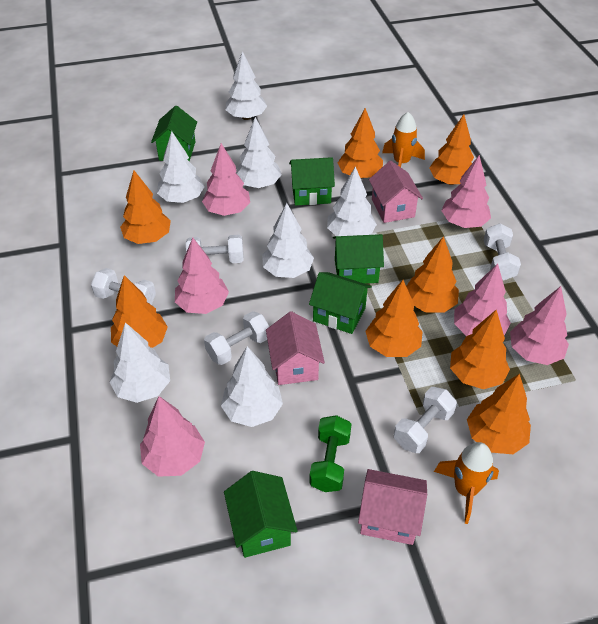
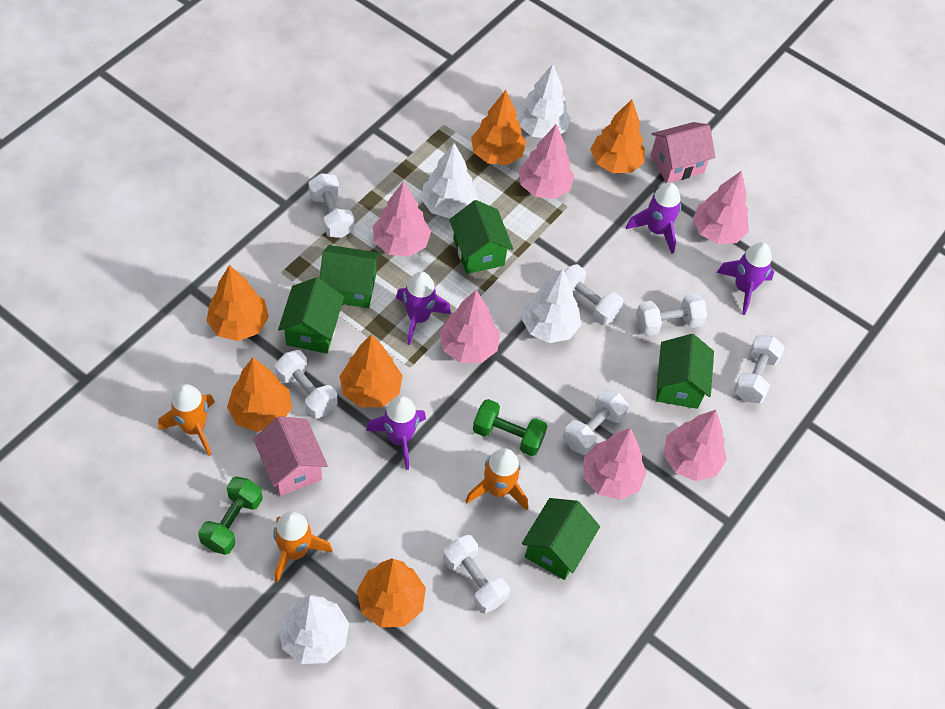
green dumbbell: 1 -> 2
orange rocket: 2 -> 3
orange tree: 8 -> 6
pink house: 3 -> 2
purple rocket: 0 -> 4
white dumbbell: 5 -> 7
white tree: 7 -> 4

